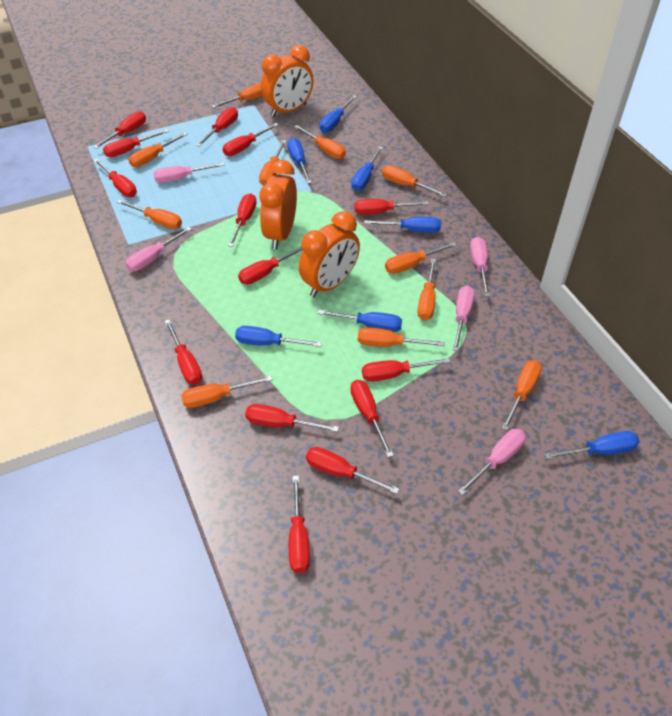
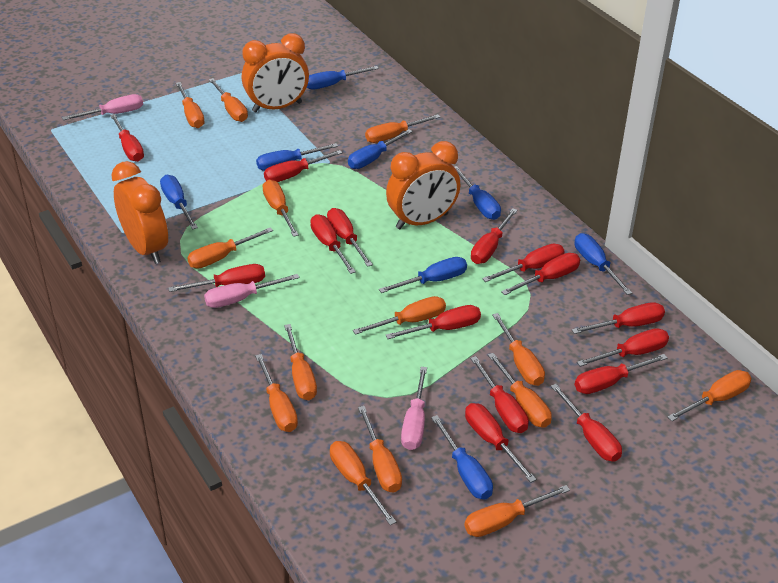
blue screwdriver: 7 -> 8
orange screwdriver: 11 -> 14
pink screwdriver: 5 -> 3
red screwdriver: 14 -> 15

